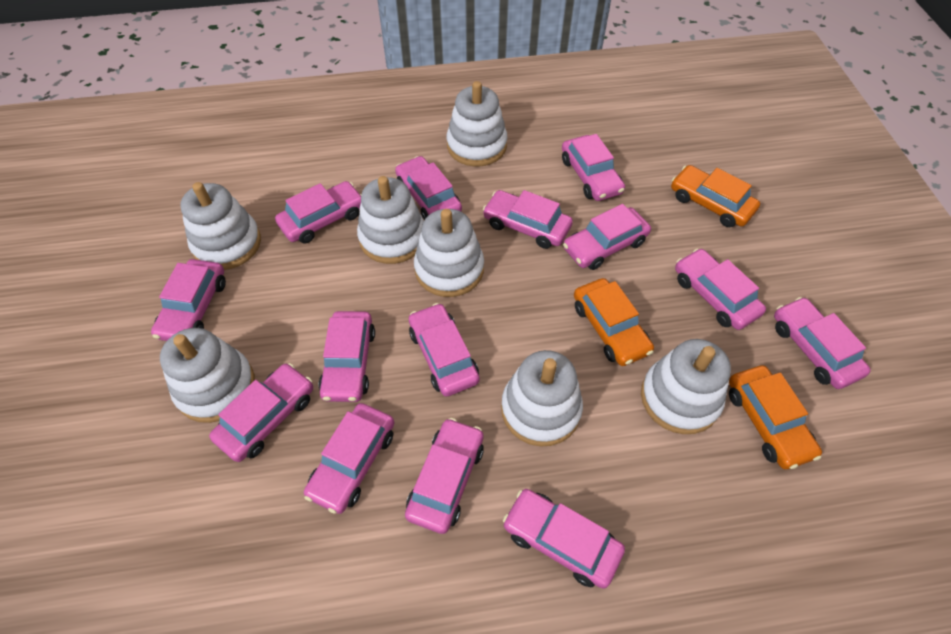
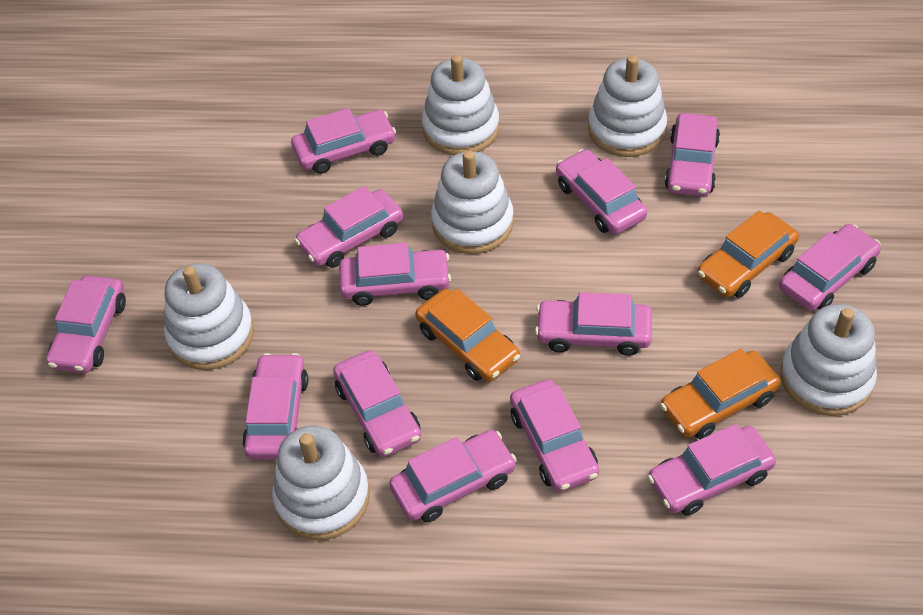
pink car: 14 -> 13
white stacking toy: 7 -> 6

